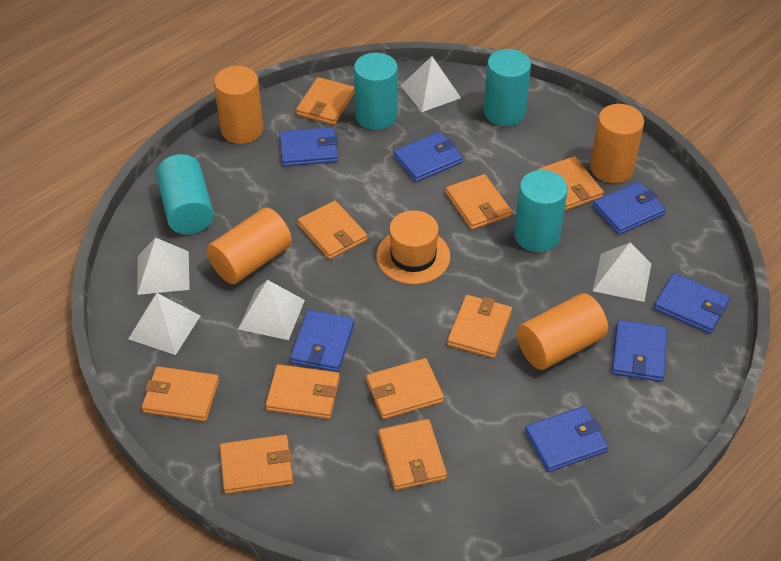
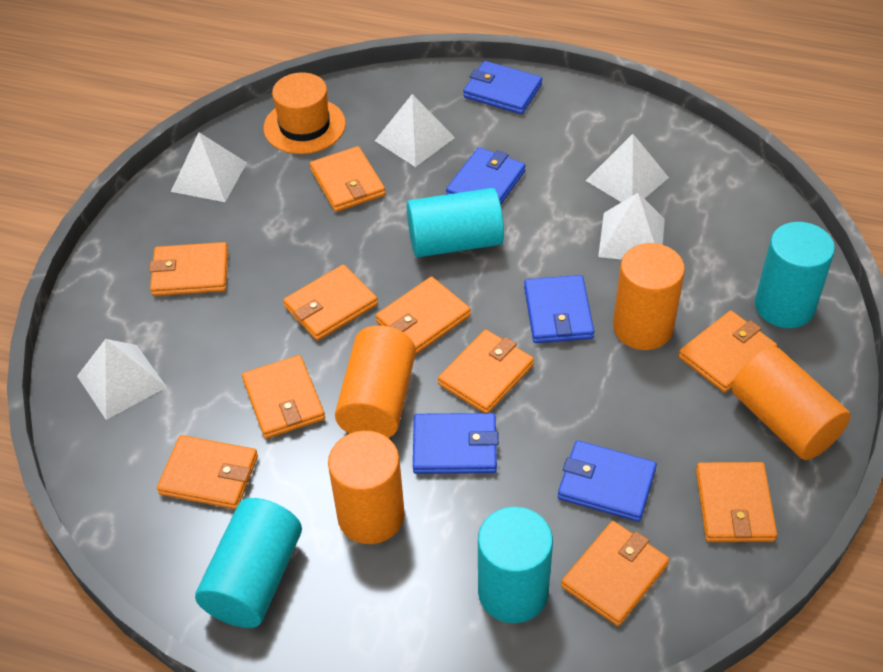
blue wallet: 7 -> 5

